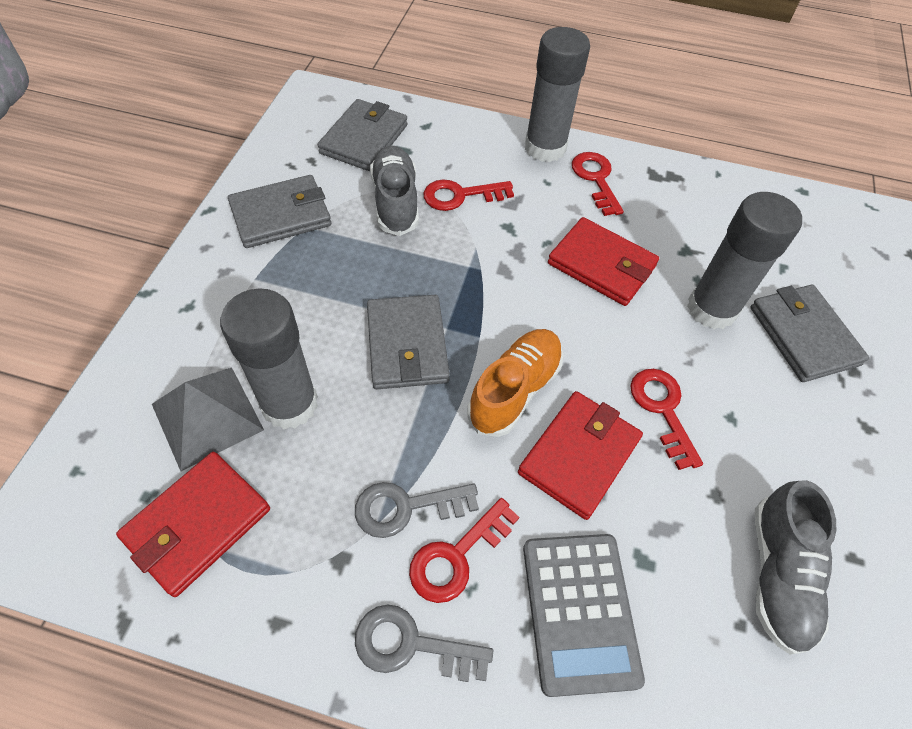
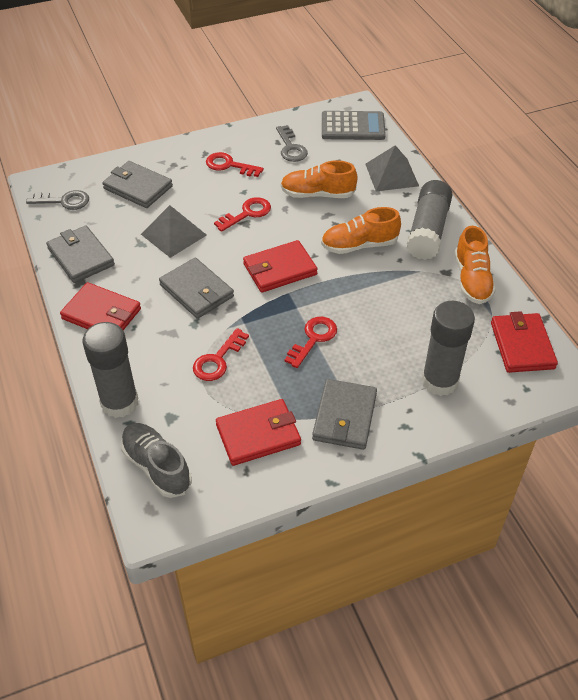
grey pyramid: 1 -> 2
grey shoe: 2 -> 1
orange shoe: 1 -> 3
red wallet: 3 -> 4

